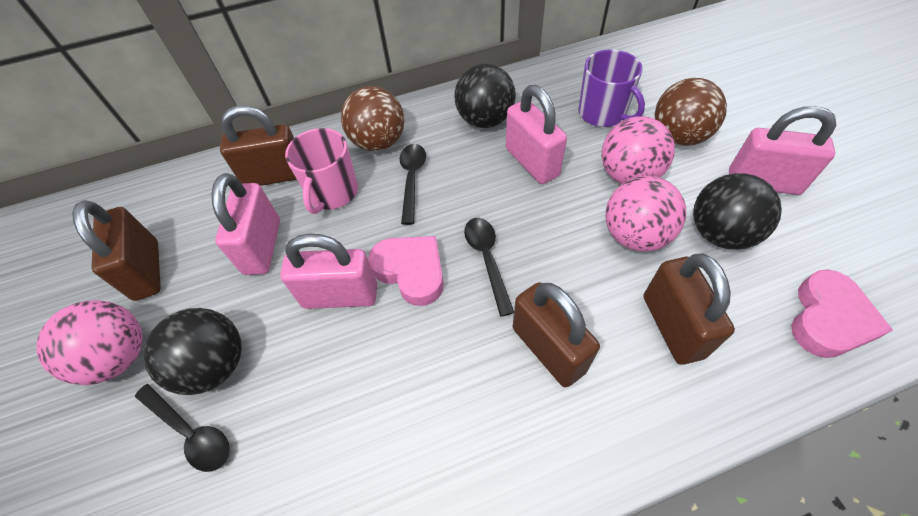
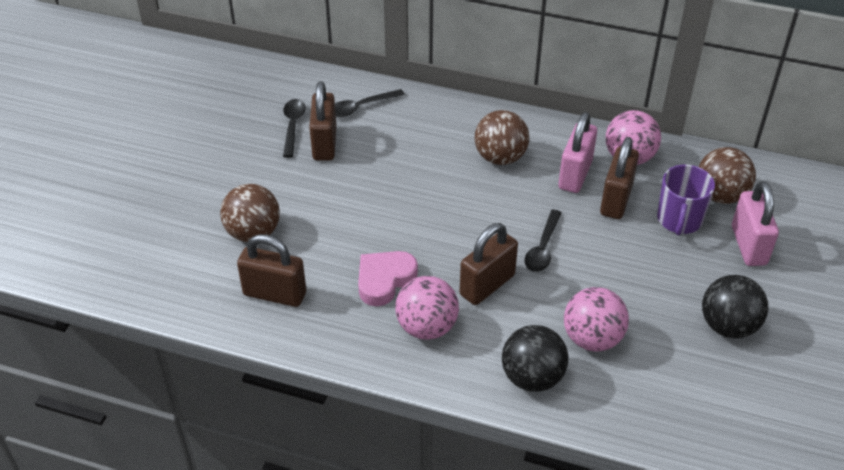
black ball: 3 -> 2
brown ball: 2 -> 3
pink heart: 2 -> 1
pink mug: 1 -> 0
pink padlock: 4 -> 2

